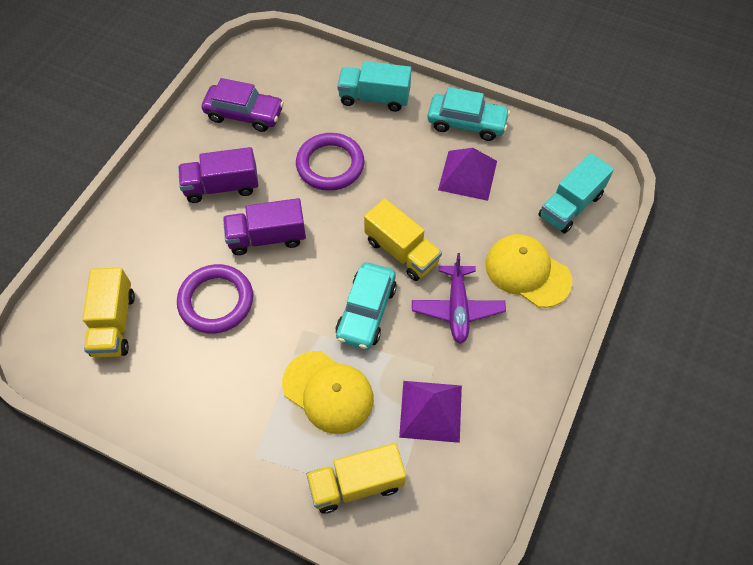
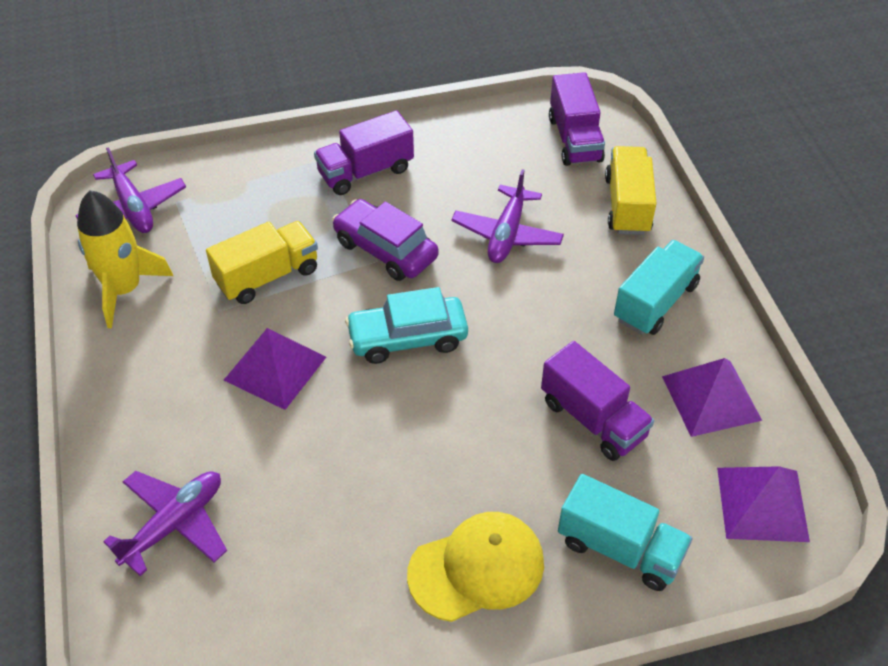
purple plane: 1 -> 3
purple pyramid: 2 -> 3
purple ring: 2 -> 0
purple truck: 2 -> 3
turquoise car: 2 -> 1
yellow cap: 2 -> 1
yellow rocket: 0 -> 1
yellow truck: 3 -> 2

